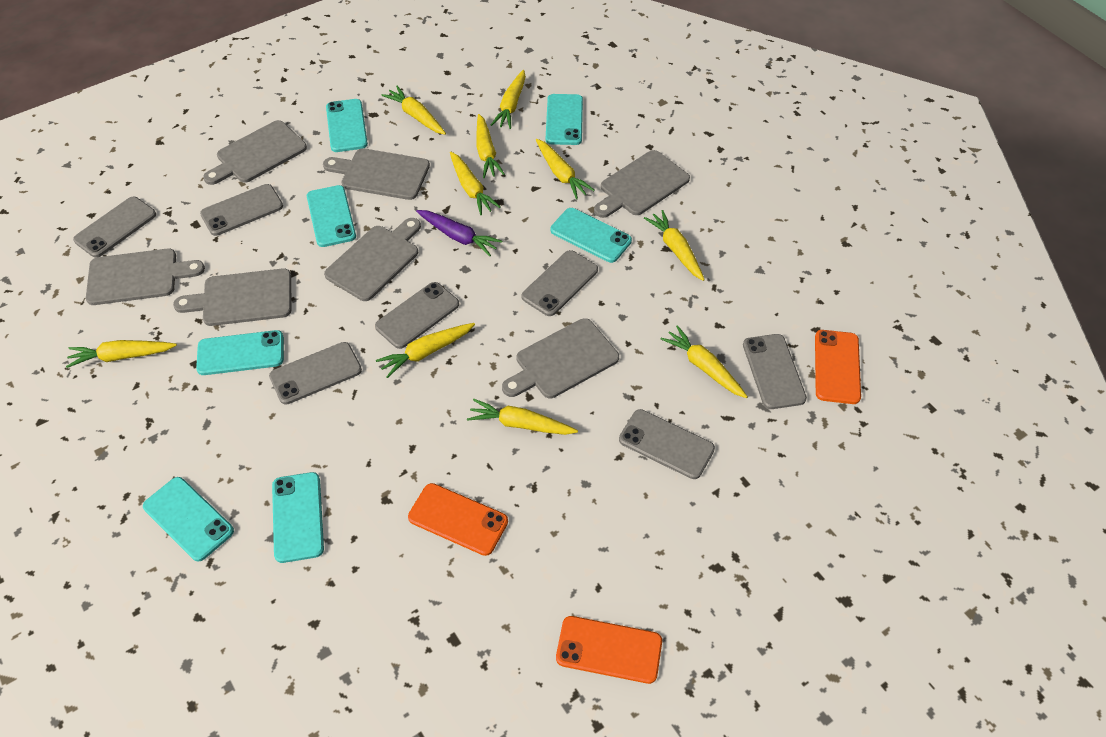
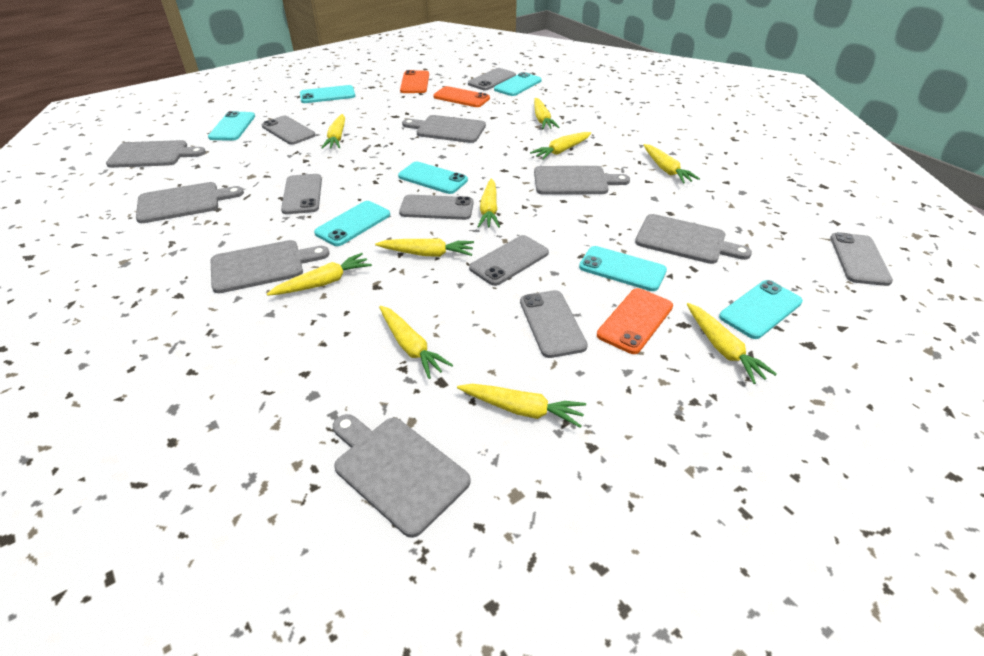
purple carrot: 1 -> 0

